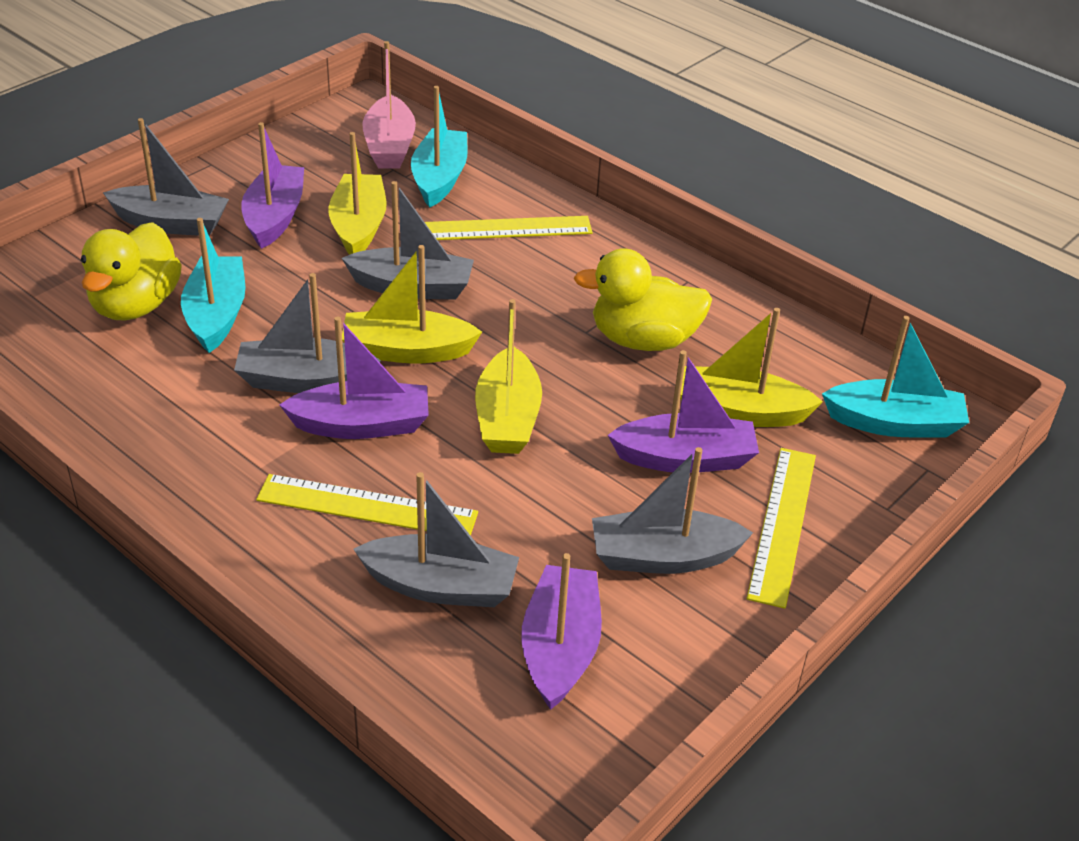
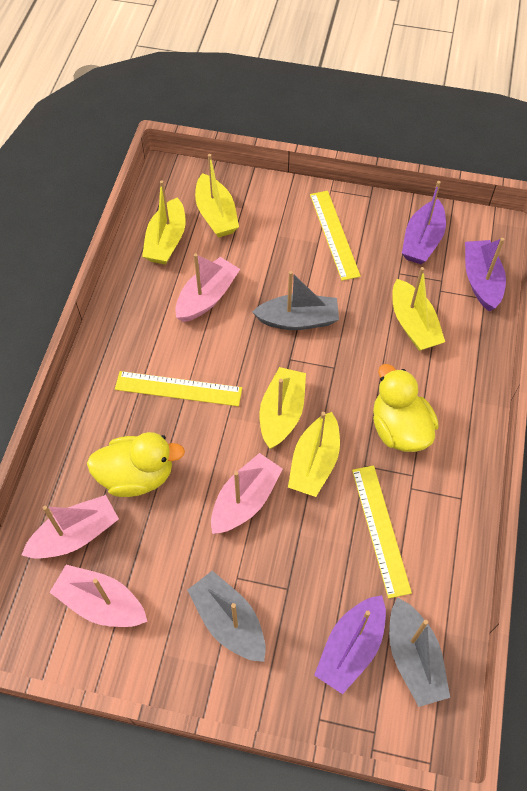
grey boat: 5 -> 3
pink boat: 1 -> 4
purple boat: 4 -> 3
turquoise boat: 3 -> 0
yellow boat: 4 -> 5

